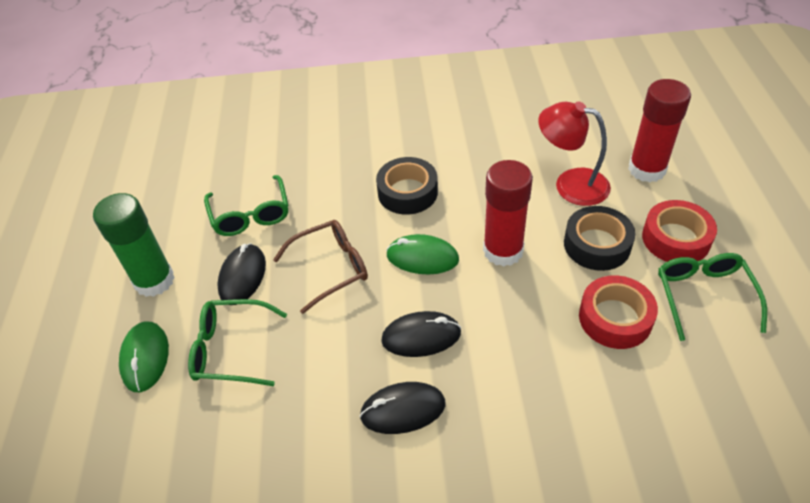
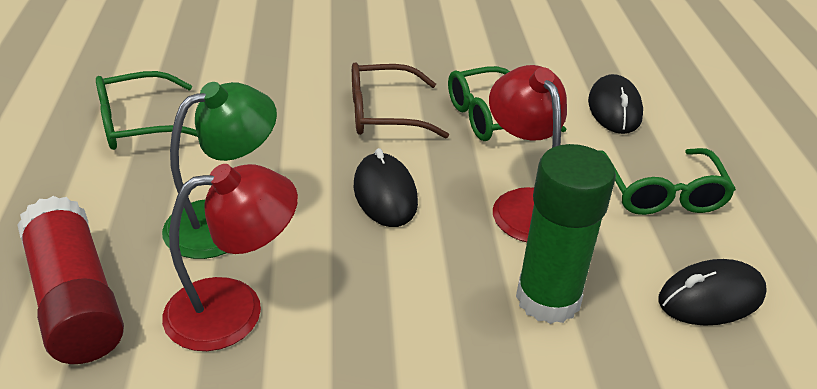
black tape: 2 -> 0
green lamp: 0 -> 1
green mouse: 2 -> 0
red glue stick: 2 -> 1
red lamp: 1 -> 2
red tape: 2 -> 0

